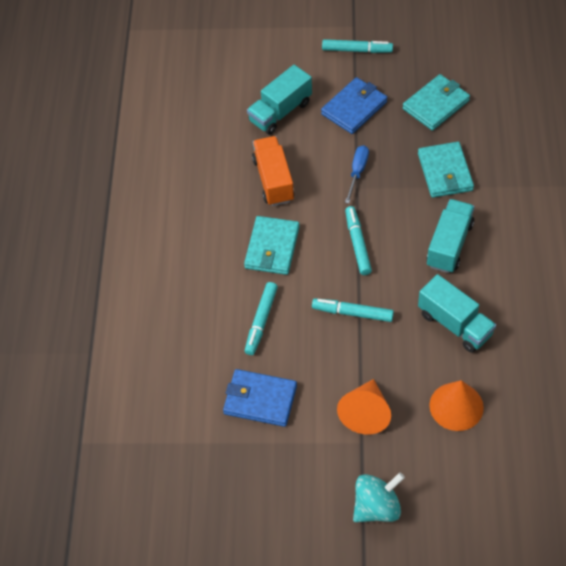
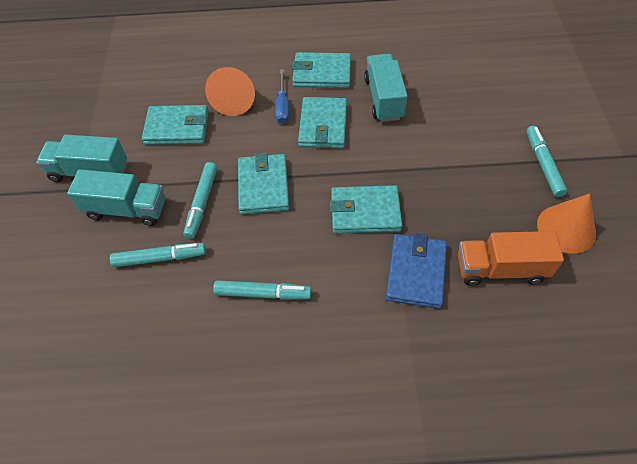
blue wallet: 2 -> 1
turquoise spinning top: 1 -> 0
turquoise wallet: 3 -> 5

